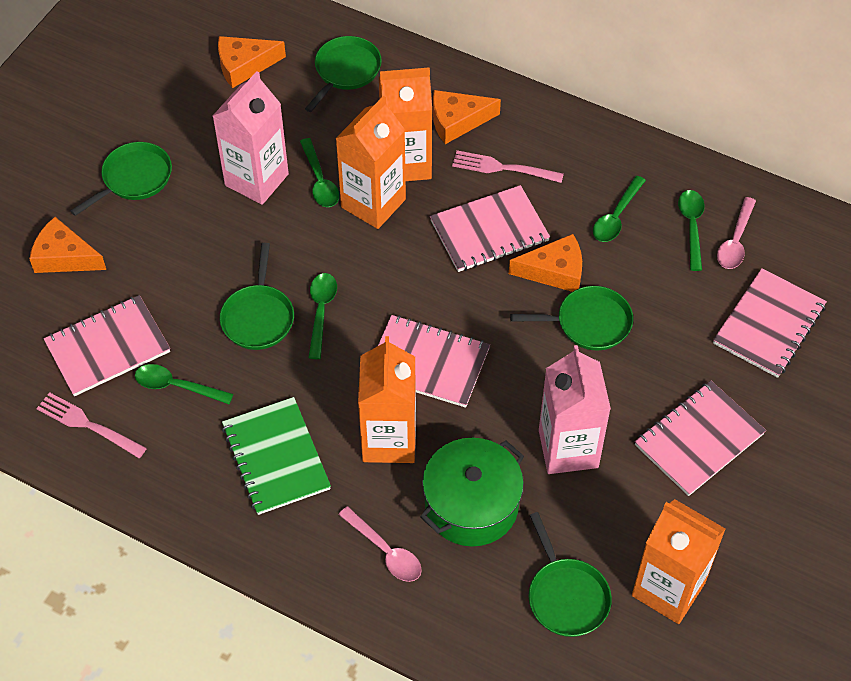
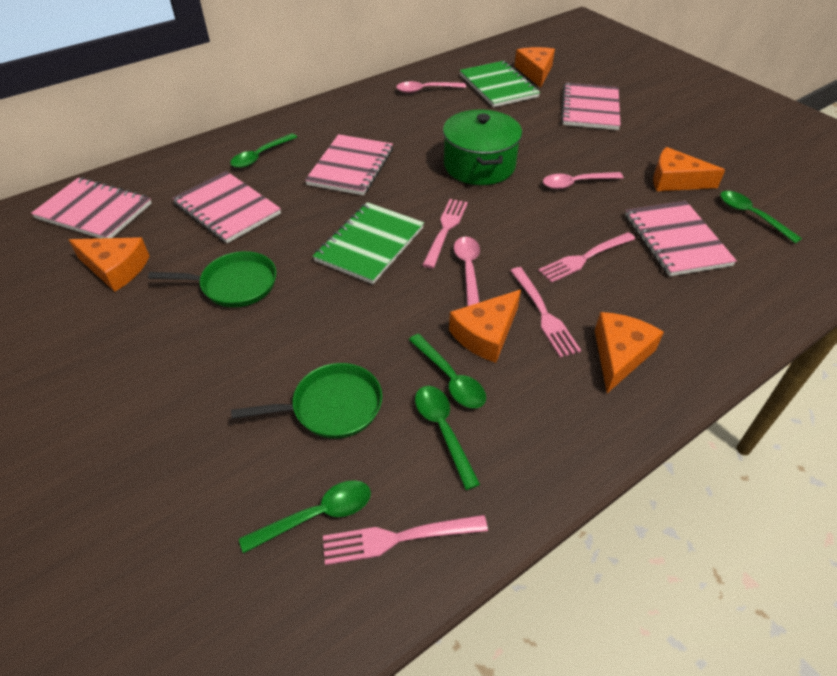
green notebook: 1 -> 2
green pan: 5 -> 2
orange carton: 4 -> 0
orange cheese: 4 -> 5
pink carton: 2 -> 0
pink fork: 2 -> 4
pink spoon: 2 -> 3

